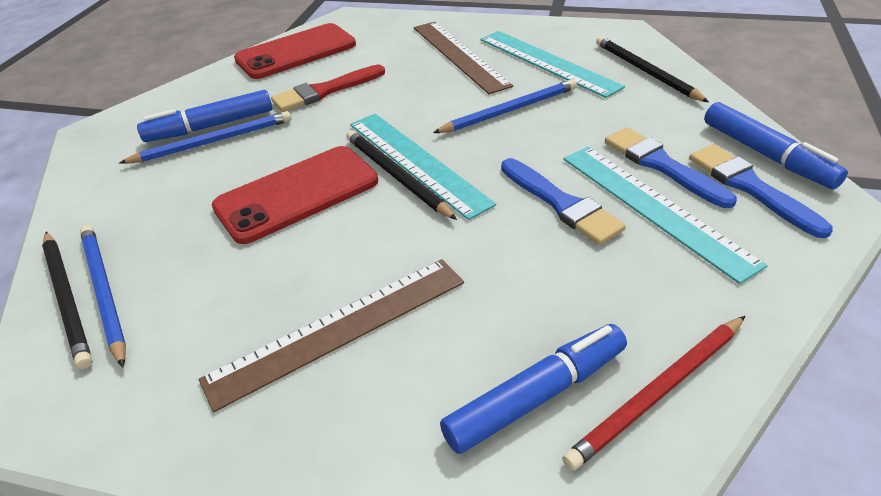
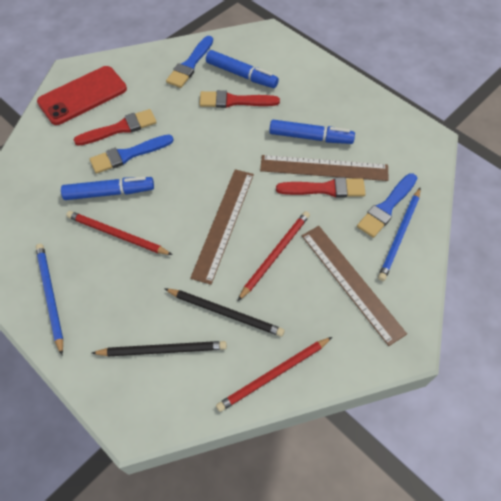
black pencil: 3 -> 2
blue pencil: 3 -> 2
brown ruler: 2 -> 3
red brush: 1 -> 3
red pencil: 1 -> 3
red phone: 2 -> 1
turquoise ruler: 3 -> 0

